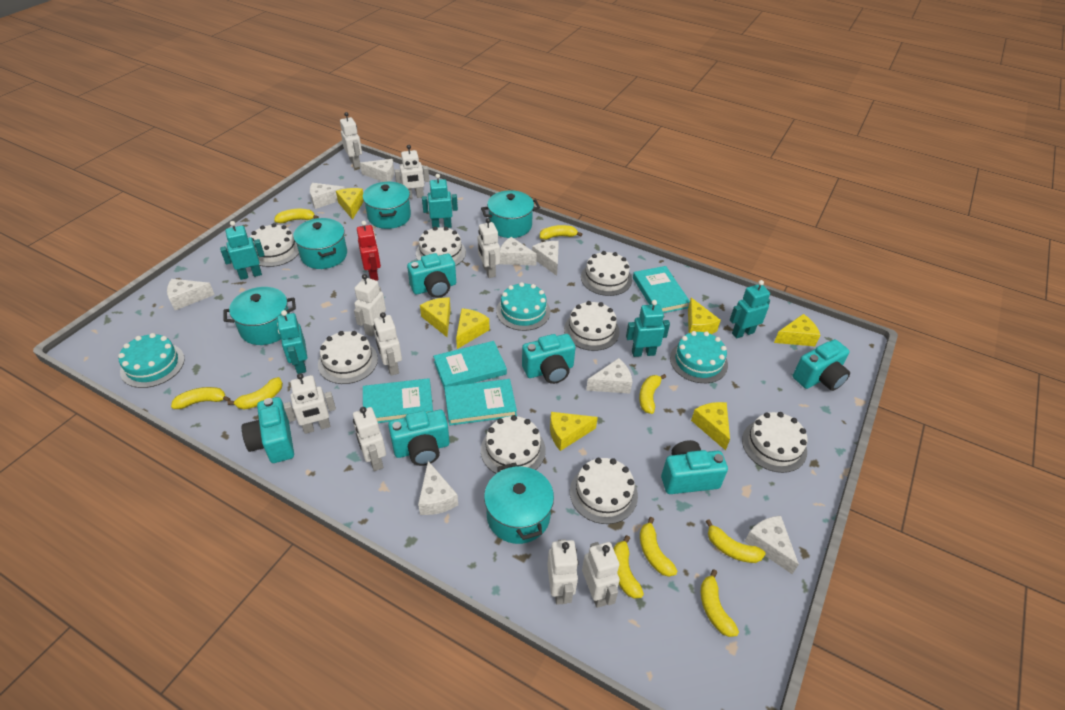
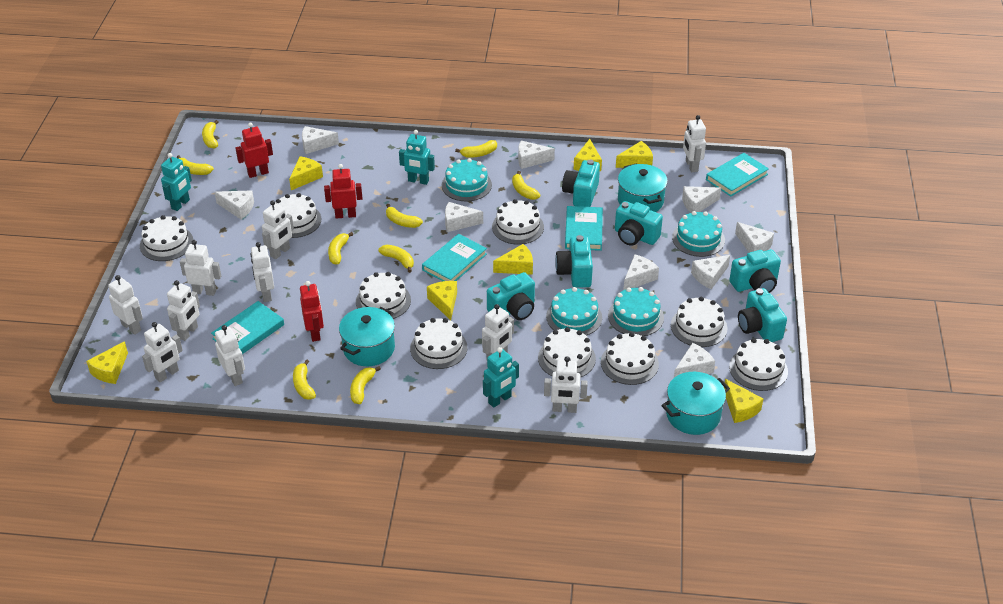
red robot: 1 -> 3
turquoise cake: 3 -> 4
turquoise pot: 5 -> 3
turquoise robot: 5 -> 3
white cake: 8 -> 9
white cheese: 8 -> 9
white robot: 9 -> 10

